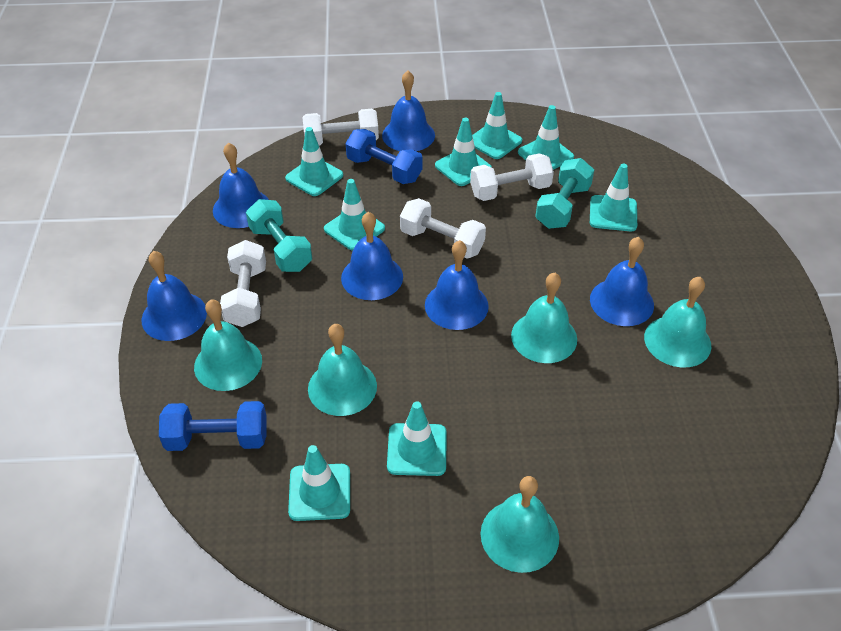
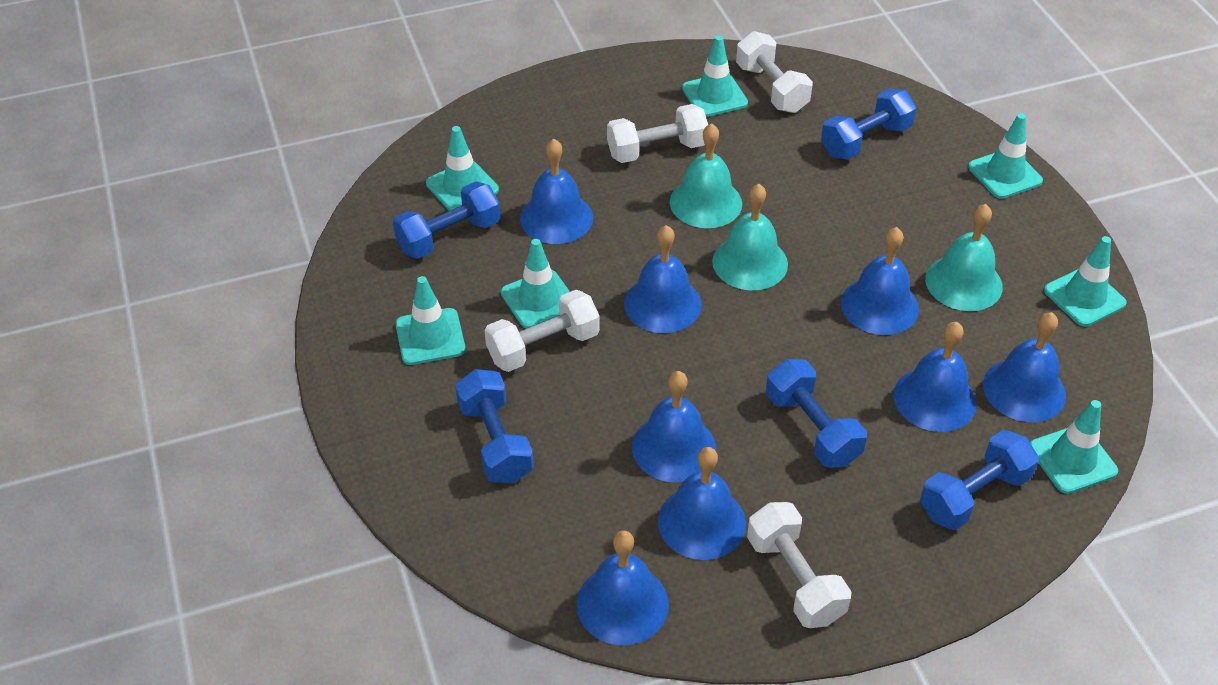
blue bell: 6 -> 8
blue dumbbell: 2 -> 5
turquoise bell: 5 -> 3
turquoise dumbbell: 2 -> 0
turquoise traffic cone: 8 -> 7

